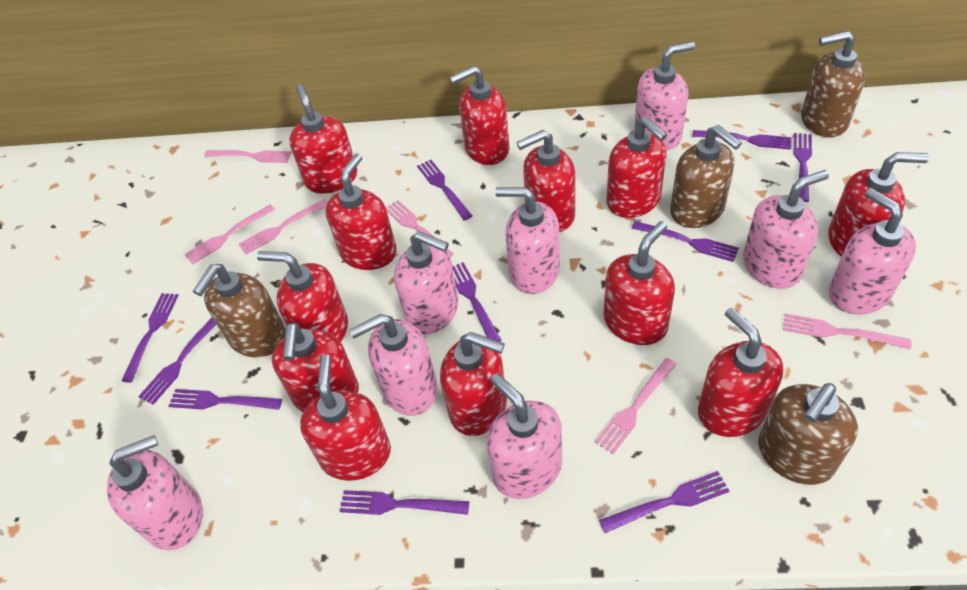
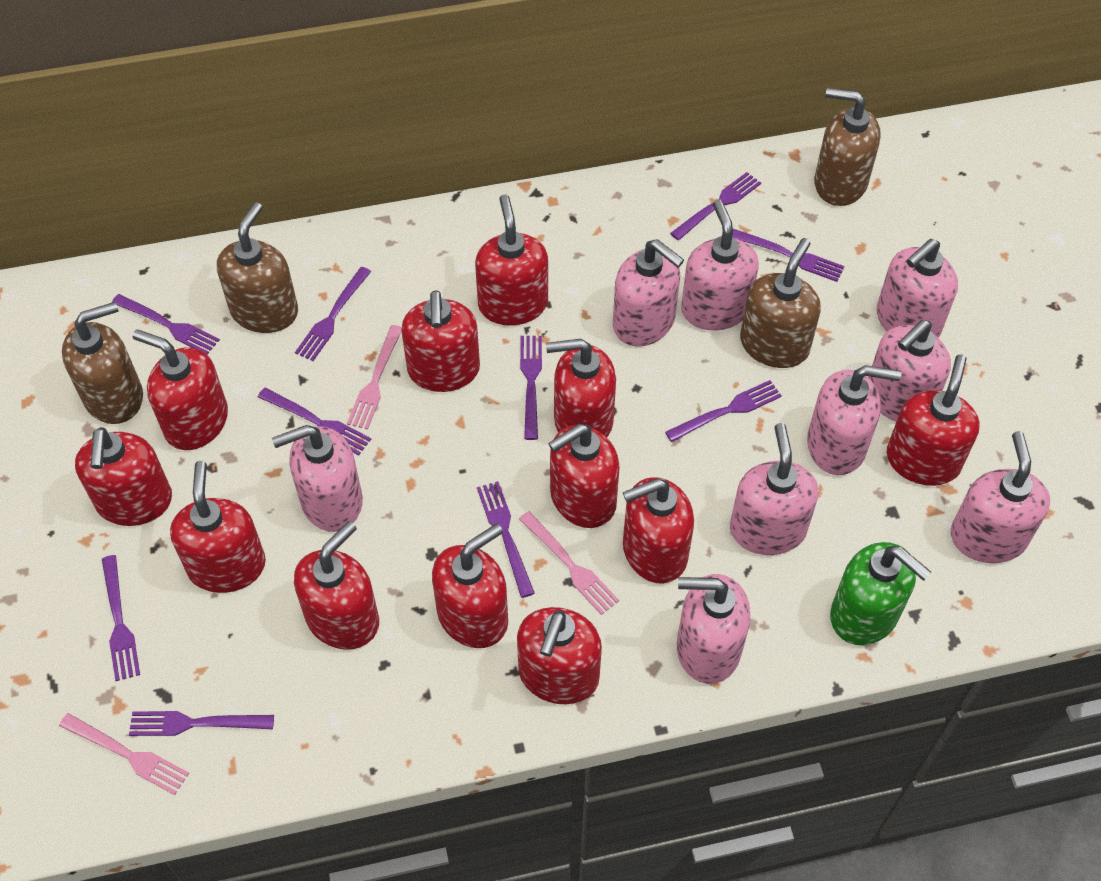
green soap dispenser: 0 -> 1
pink fork: 6 -> 3
pink soap dispenser: 8 -> 9

